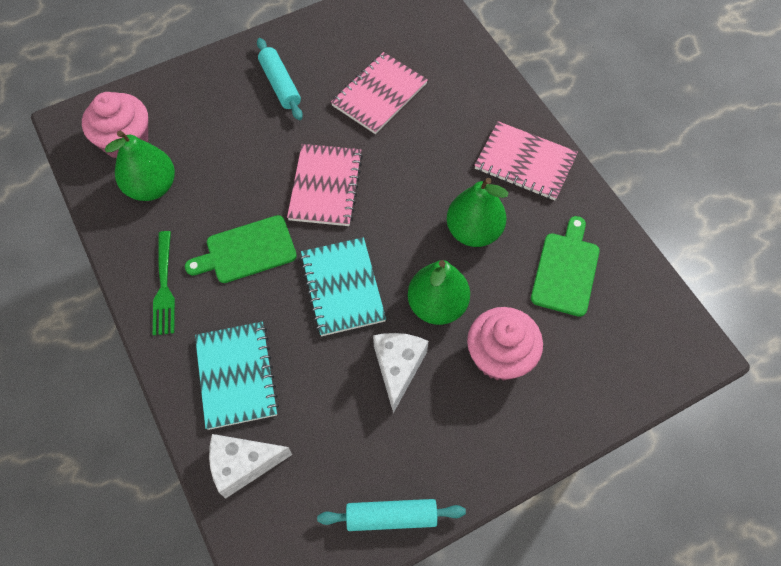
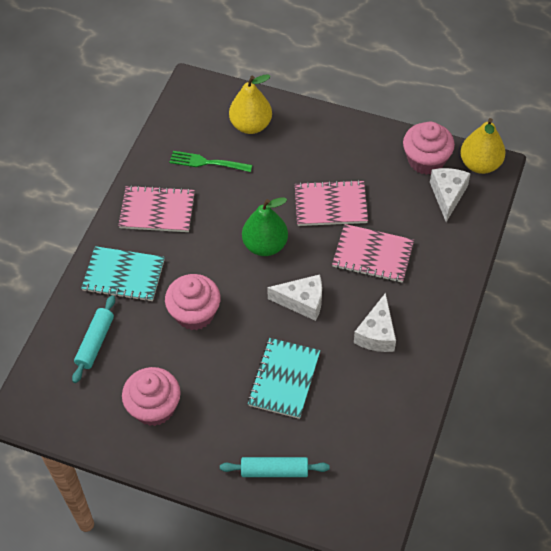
green cutting board: 2 -> 0
green pear: 3 -> 1
pink cupcake: 2 -> 3
white cheese: 2 -> 3
yellow pear: 0 -> 2

